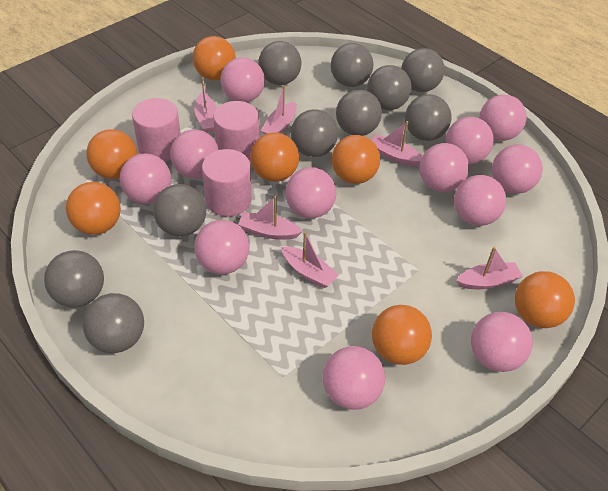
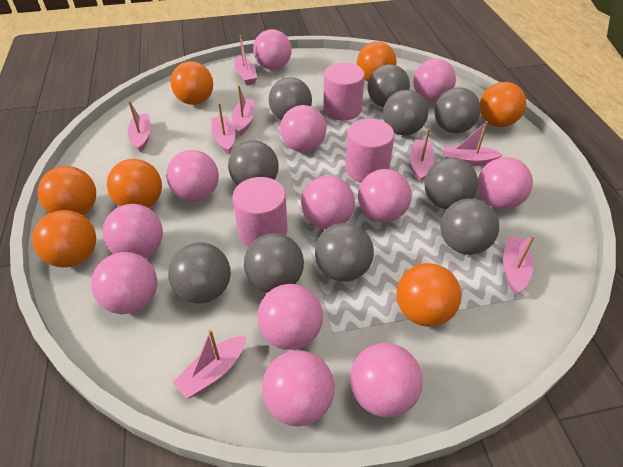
pink boat: 6 -> 8

